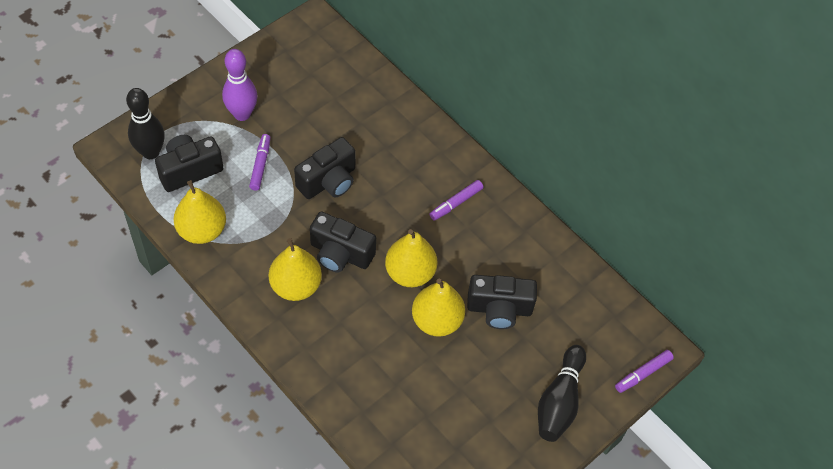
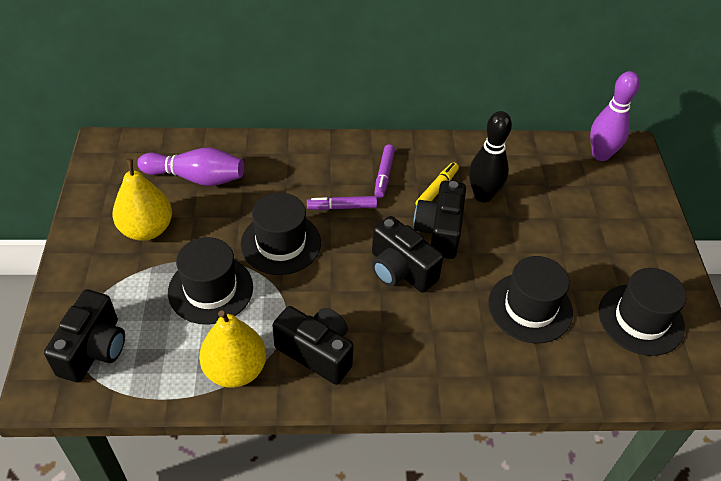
black bowling pin: 2 -> 1
black hat: 0 -> 4
purple bowling pin: 1 -> 2
purple marker: 3 -> 2
yellow marker: 0 -> 1
yellow pear: 4 -> 2

